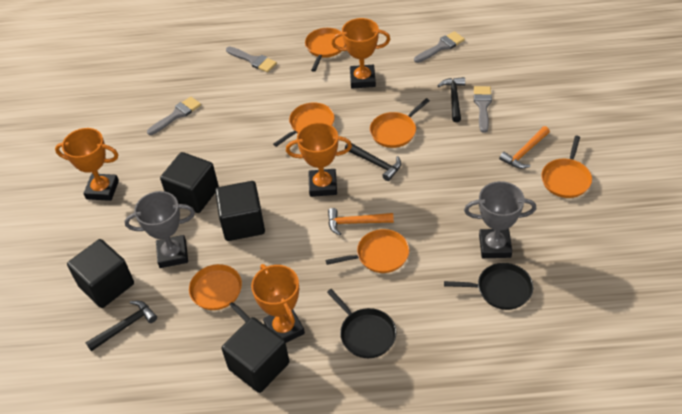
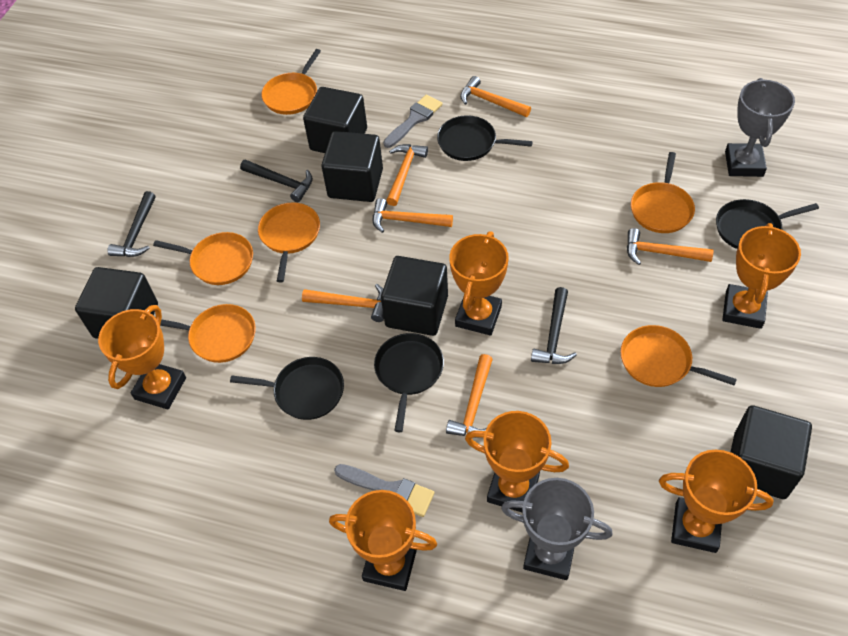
black cube: 4 -> 5
black pan: 2 -> 4
grey brush: 4 -> 2
orange hammer: 2 -> 6
orange trophy: 4 -> 6

